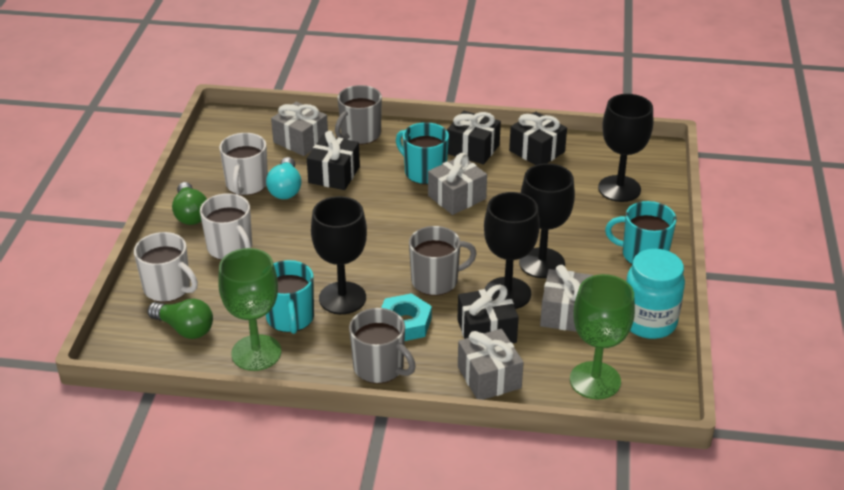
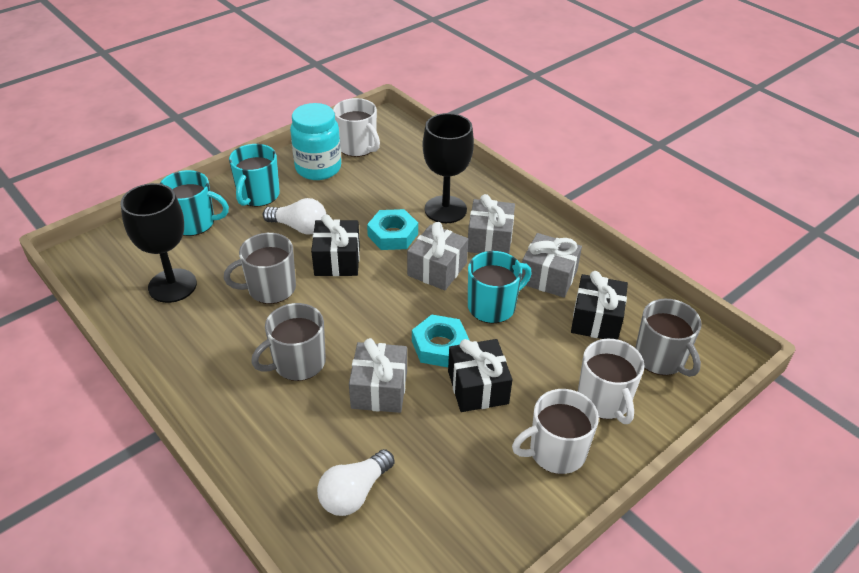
black gift: 4 -> 3
black goblet: 4 -> 2
green goblet: 2 -> 0
green light bulb: 2 -> 0
turquoise light bulb: 1 -> 0
turquoise nut: 1 -> 2
white light bulb: 0 -> 2

